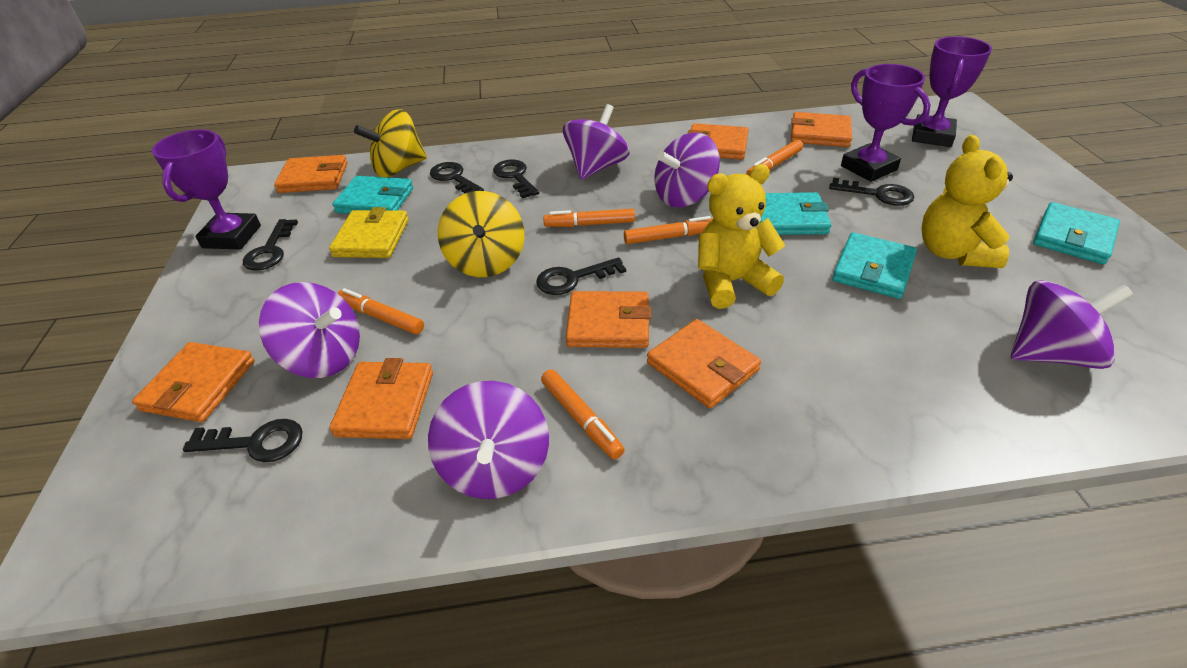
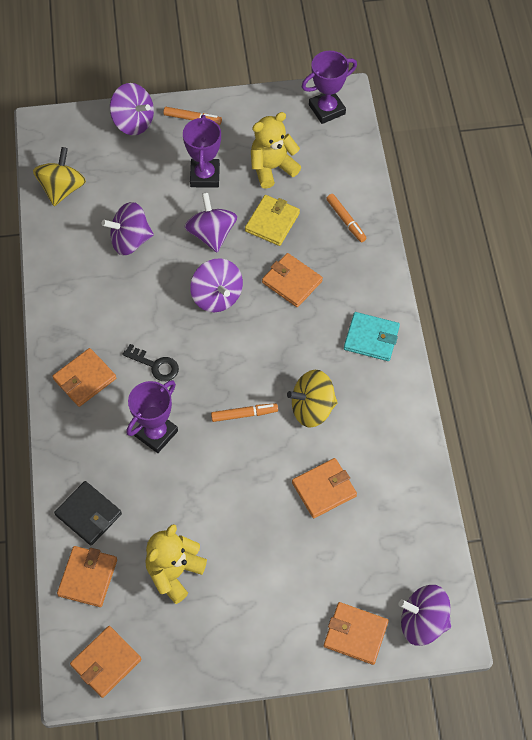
black key: 6 -> 1
black wallet: 0 -> 1
orange marker: 5 -> 3
orange wallet: 7 -> 6
turquoise wallet: 4 -> 1

